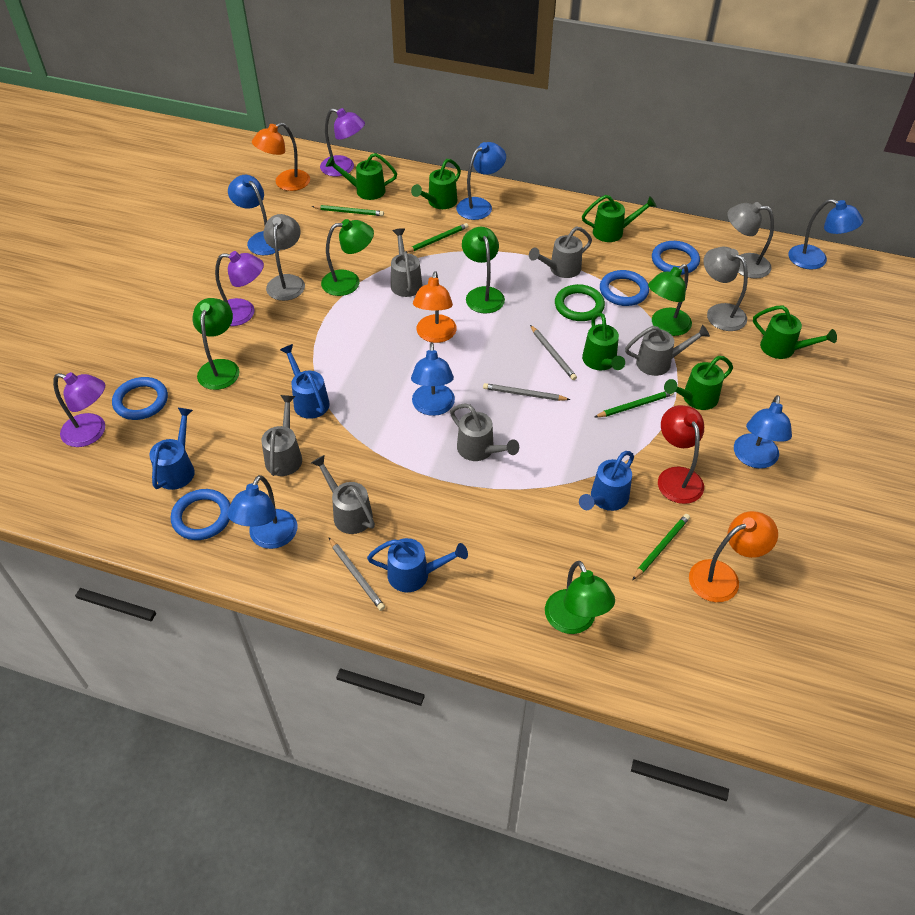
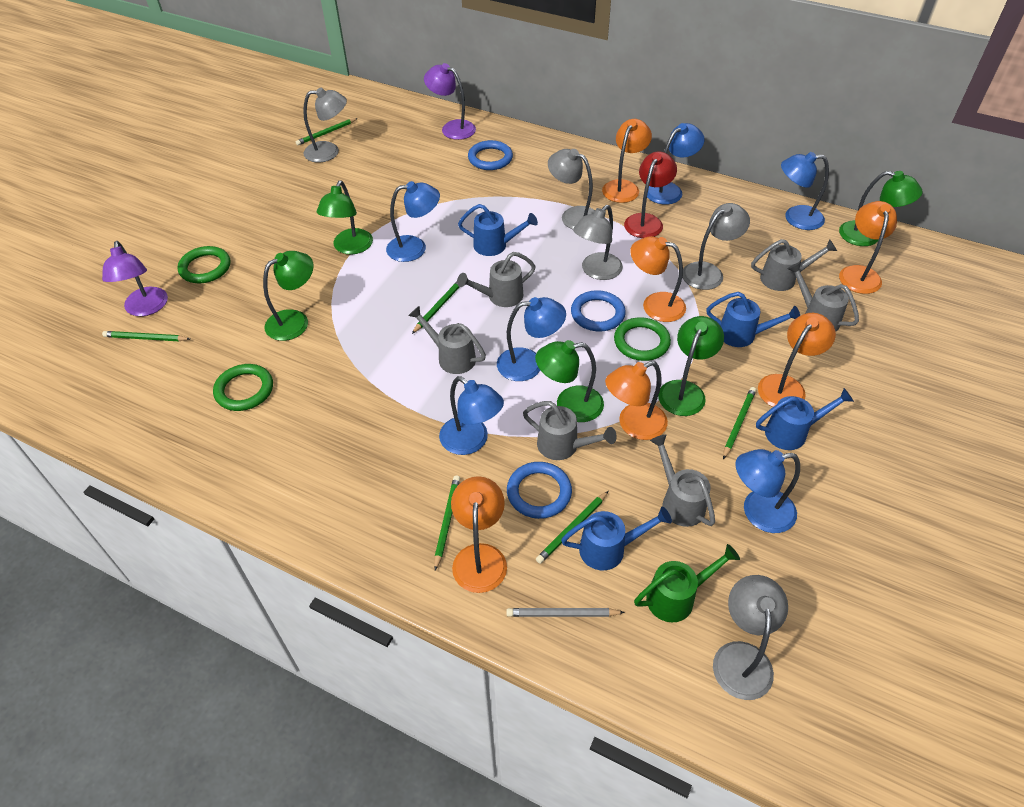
blue ring: 4 -> 3
green pencil: 4 -> 6
green ring: 1 -> 3
green watering can: 6 -> 1
grey lamp: 3 -> 5
grey pencil: 3 -> 1
orange lamp: 3 -> 6
purple lamp: 3 -> 2

